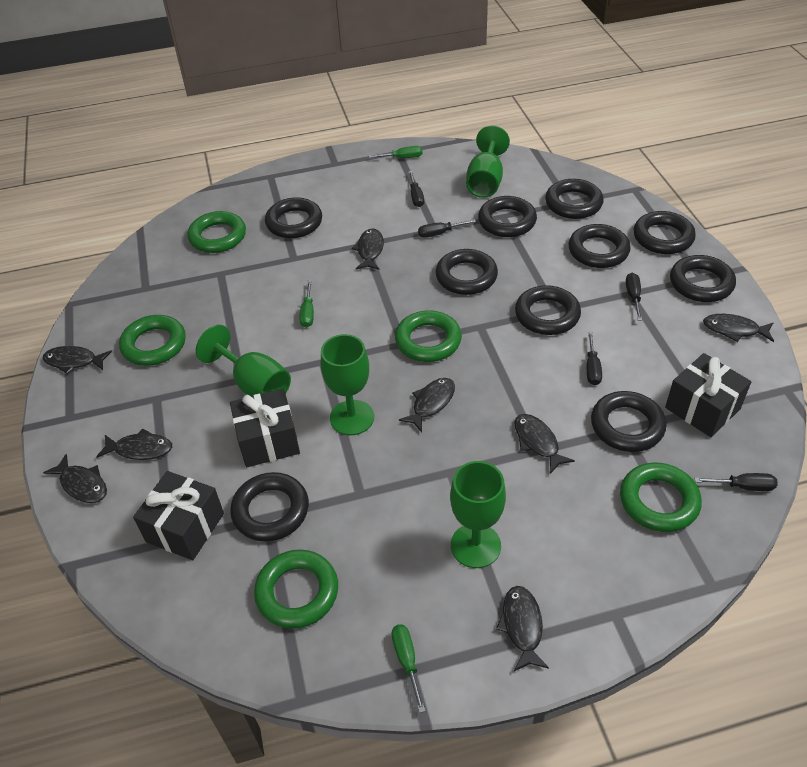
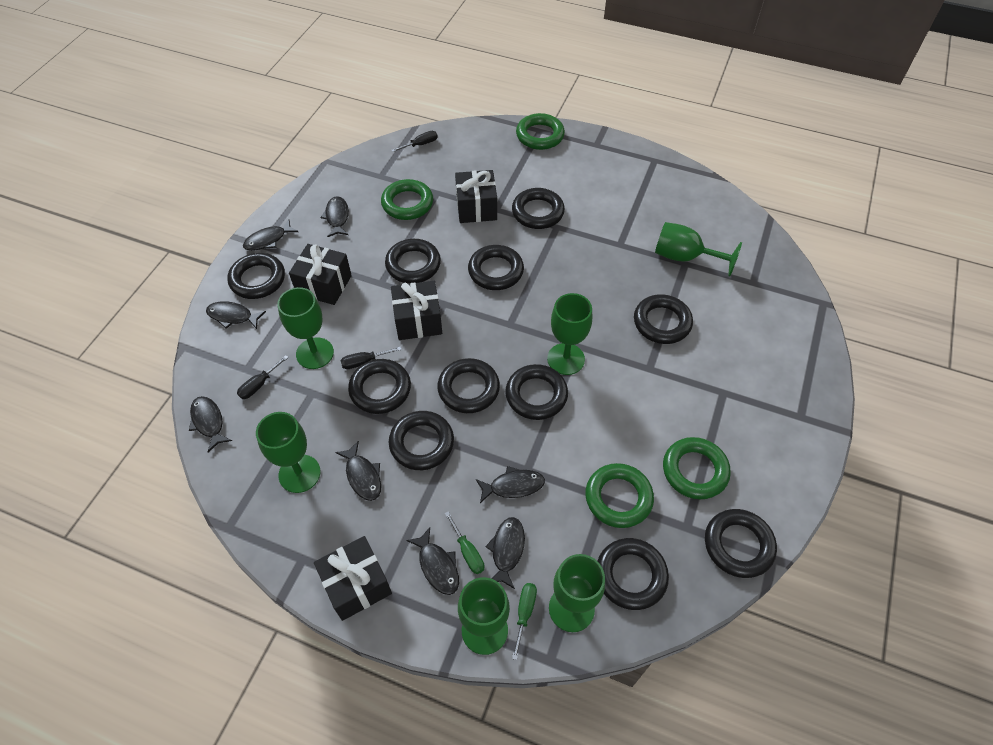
black gift: 3 -> 4
black ring: 10 -> 11
black screwdriver: 5 -> 3
green goblet: 4 -> 6
green ring: 5 -> 4
green screwdriver: 3 -> 2

